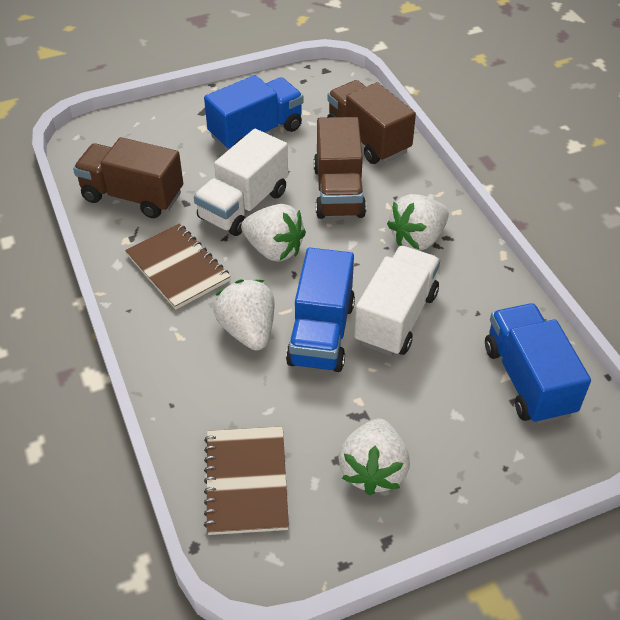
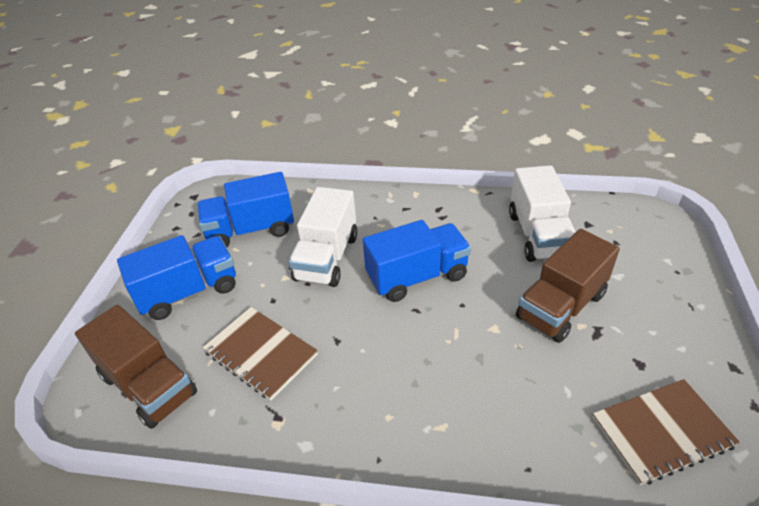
brown truck: 3 -> 2
white strawberry: 4 -> 0

